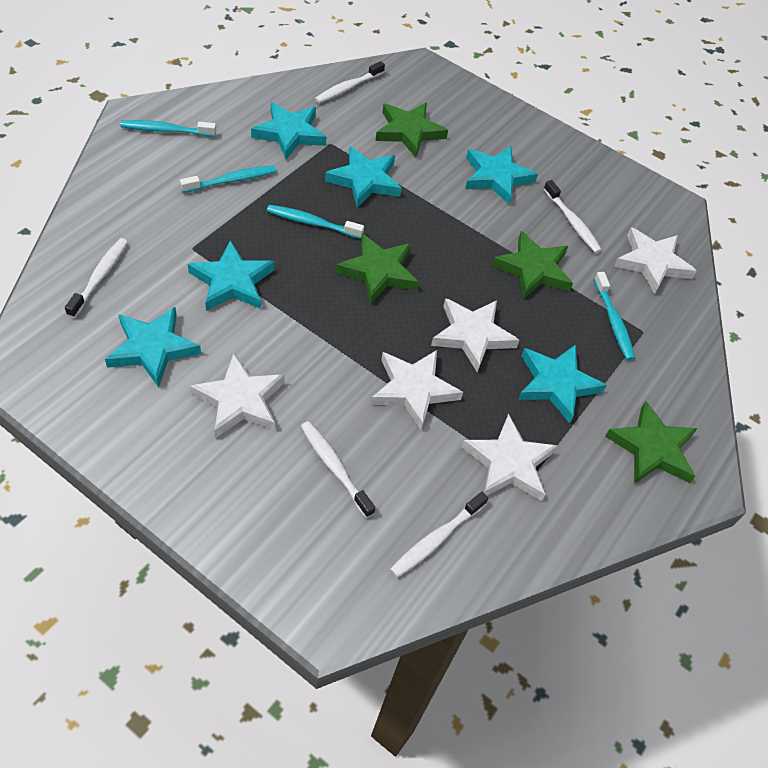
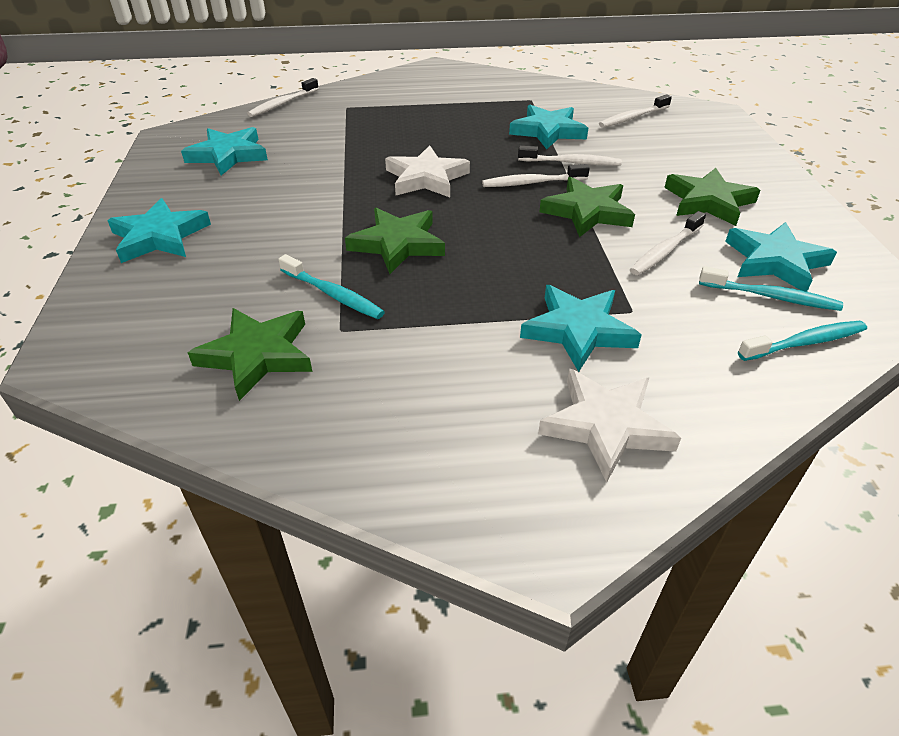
turquoise star: 6 -> 5
turquoise toothbrush: 4 -> 3
white star: 5 -> 2

